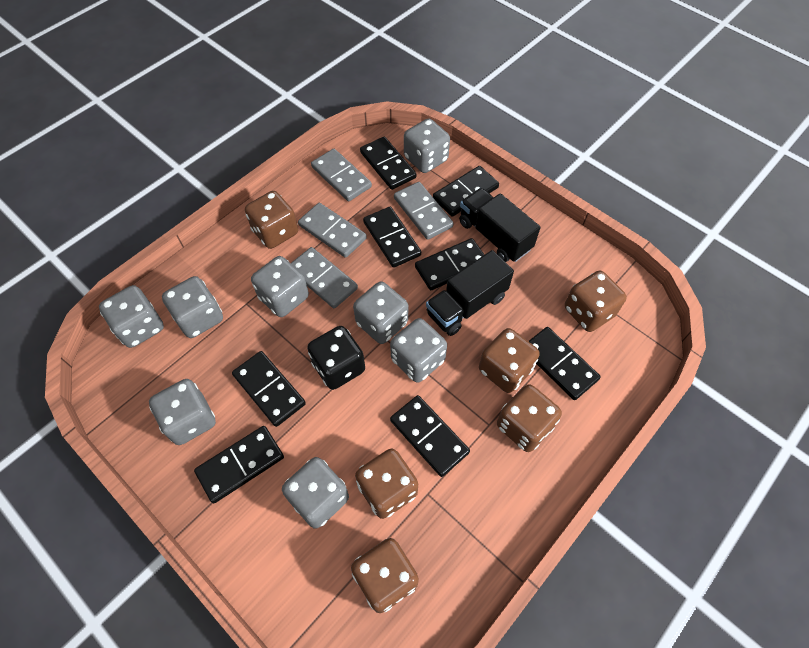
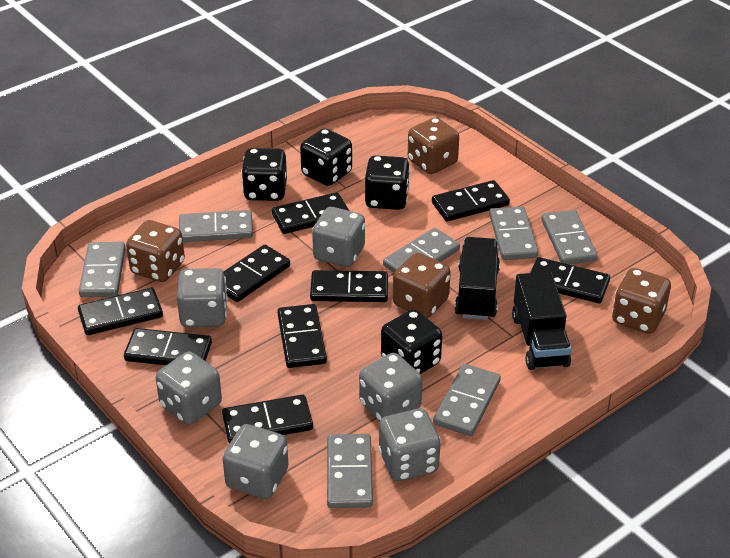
black dice: 1 -> 4
black domino: 8 -> 9
brown dice: 6 -> 4
grey dice: 8 -> 6
grey domino: 4 -> 7

